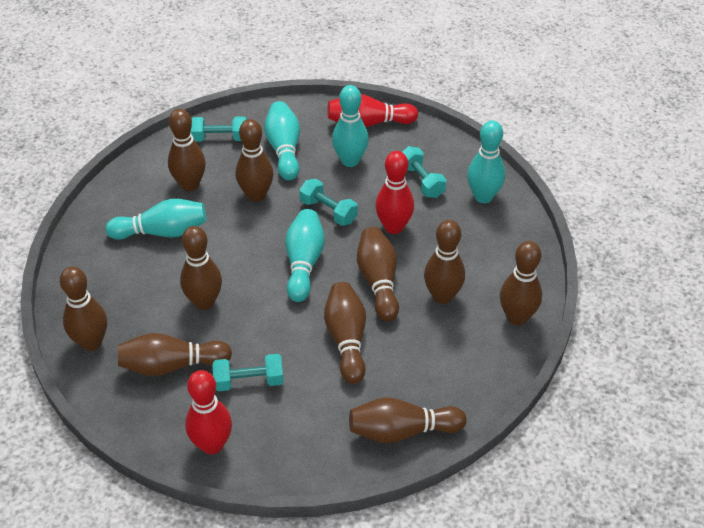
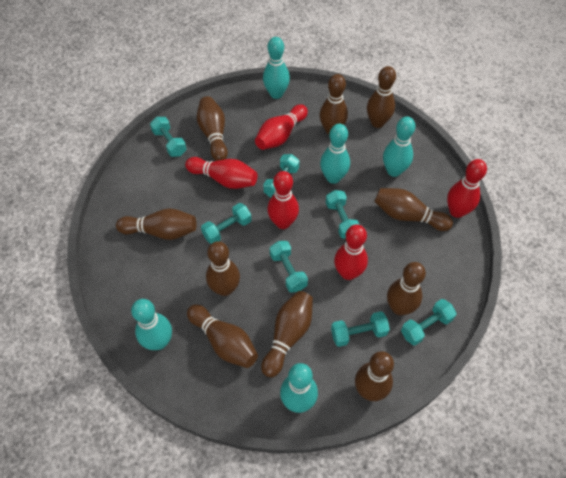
red bowling pin: 3 -> 5
turquoise dumbbell: 4 -> 7

